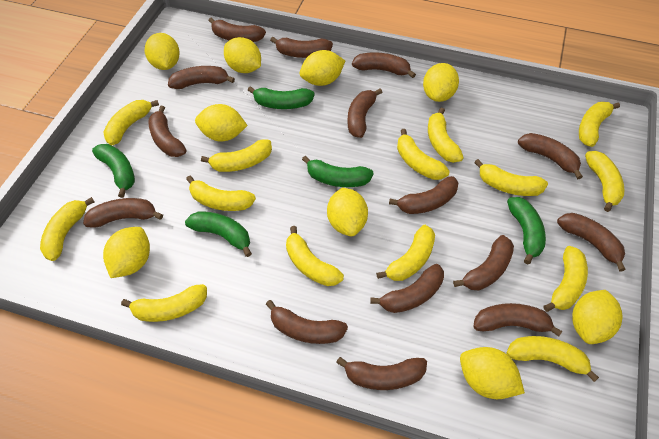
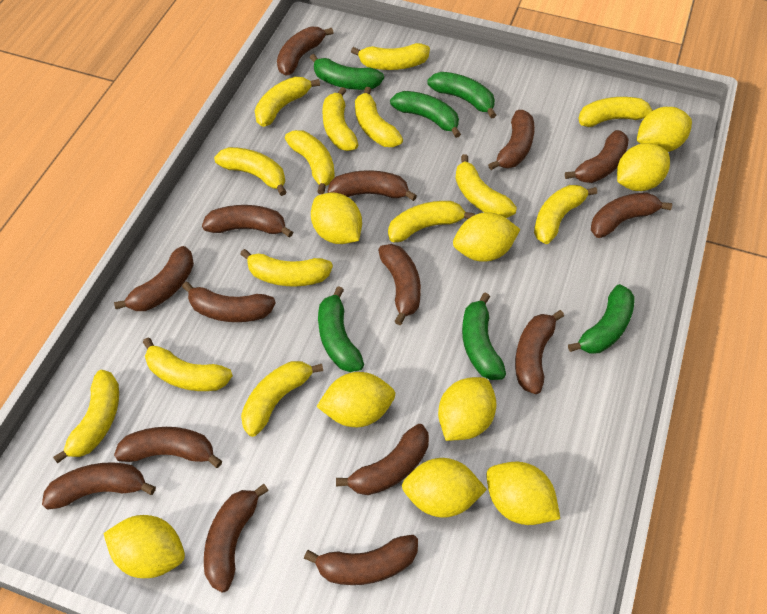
green banana: 5 -> 6

